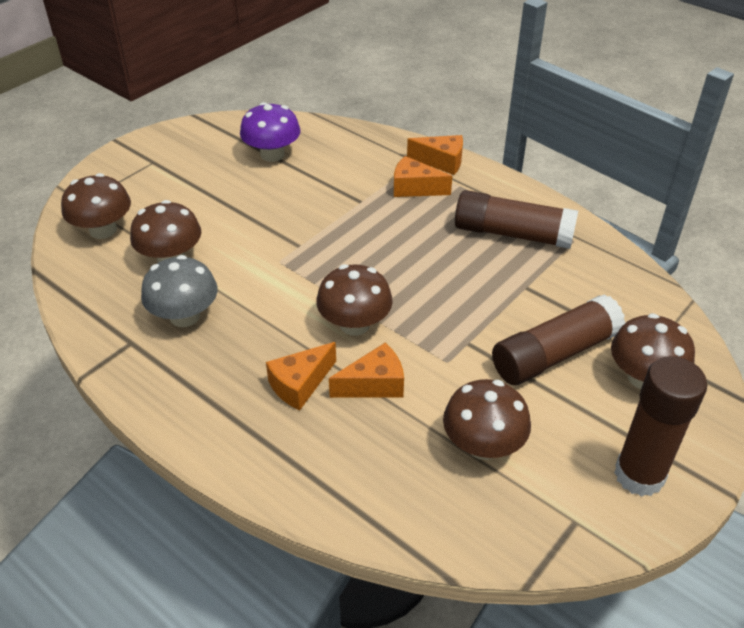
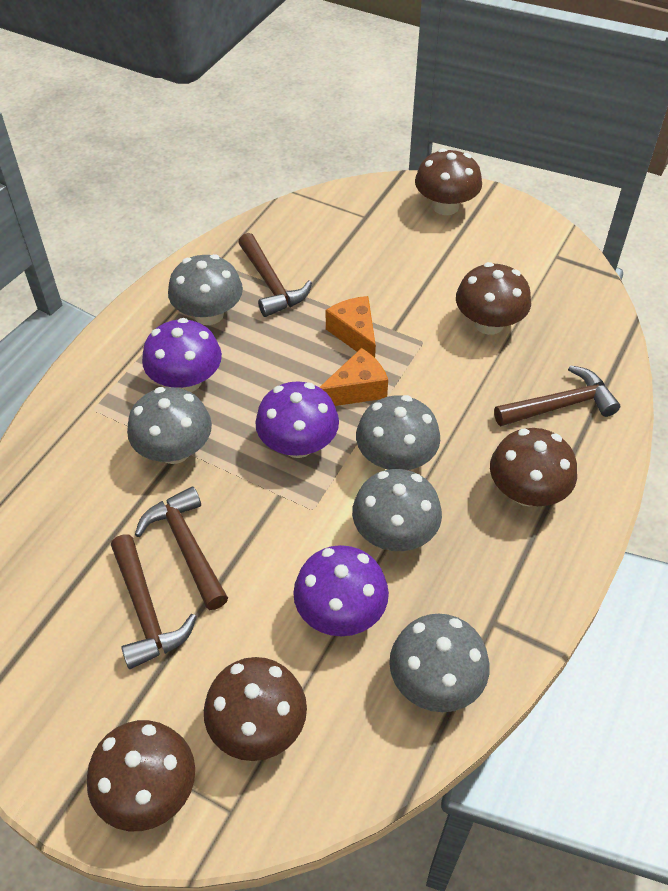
brown glue stick: 3 -> 0
brown hammer: 0 -> 4
grey mushroom: 1 -> 5
orange cheese: 4 -> 2
purple mushroom: 1 -> 3

